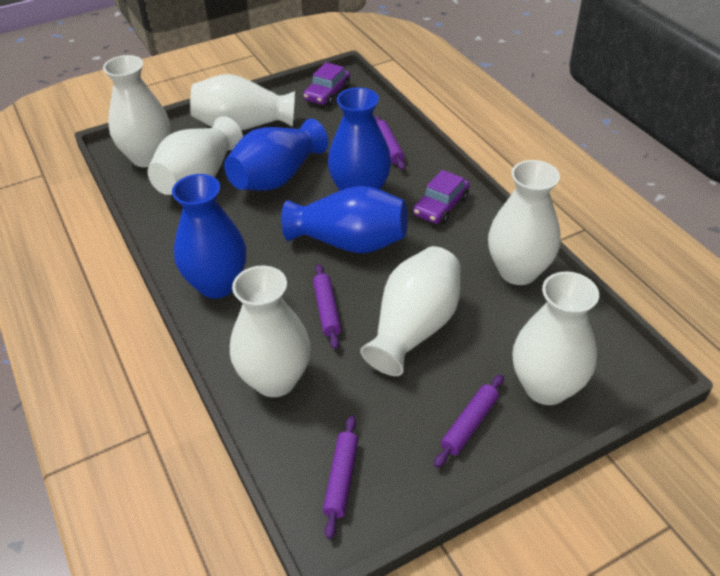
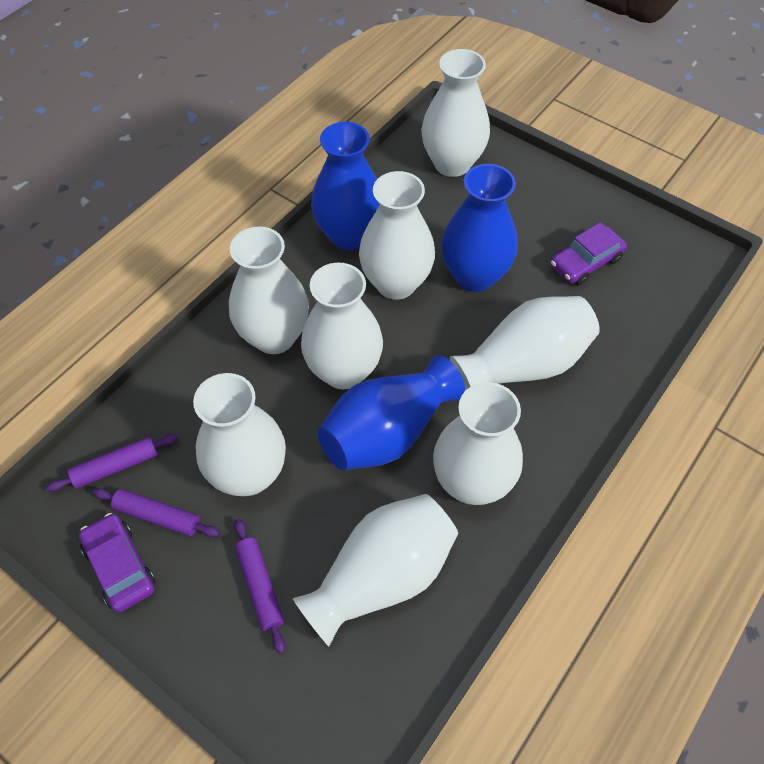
blue vase: 4 -> 3
purple rolling pin: 4 -> 3
white vase: 7 -> 8

